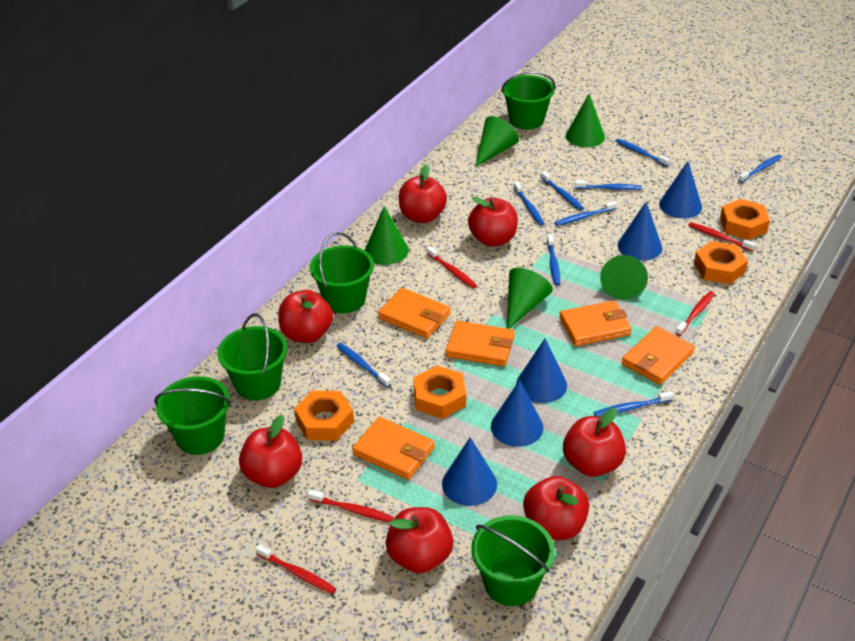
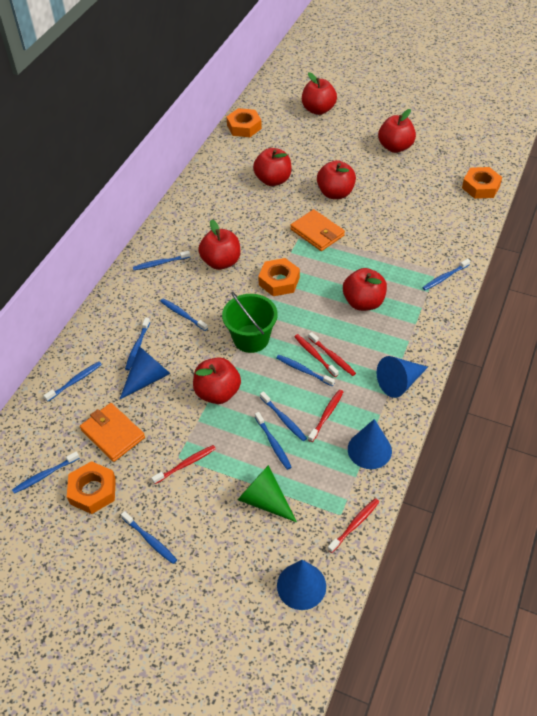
blue cone: 5 -> 4
blue toothbrush: 9 -> 10
green bucket: 5 -> 1
green cone: 5 -> 1
orange wallet: 5 -> 2

